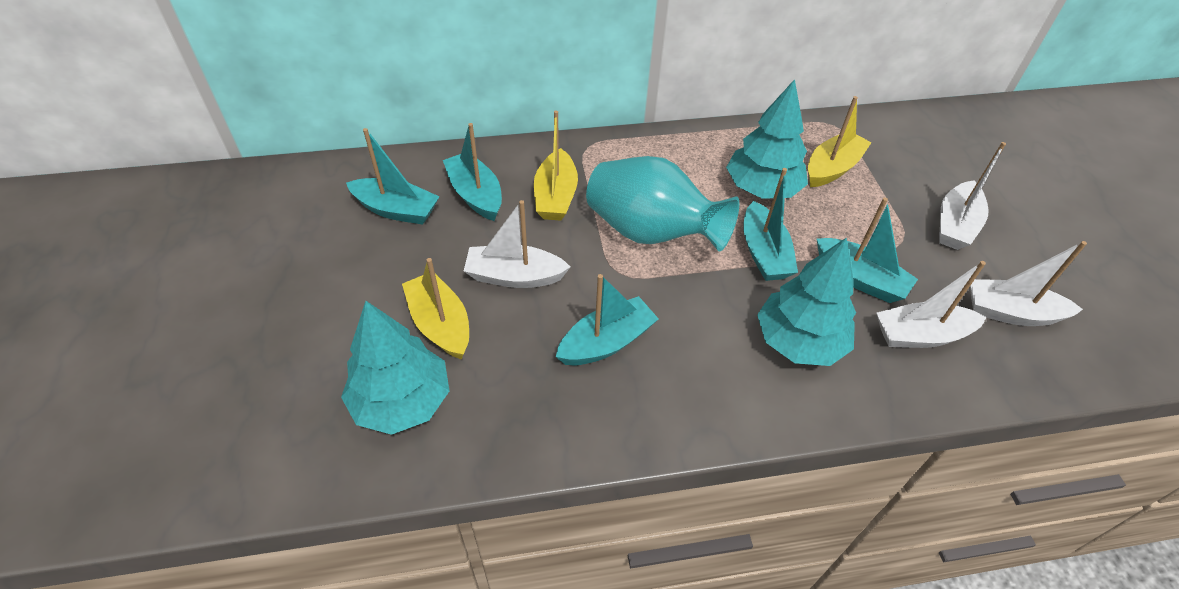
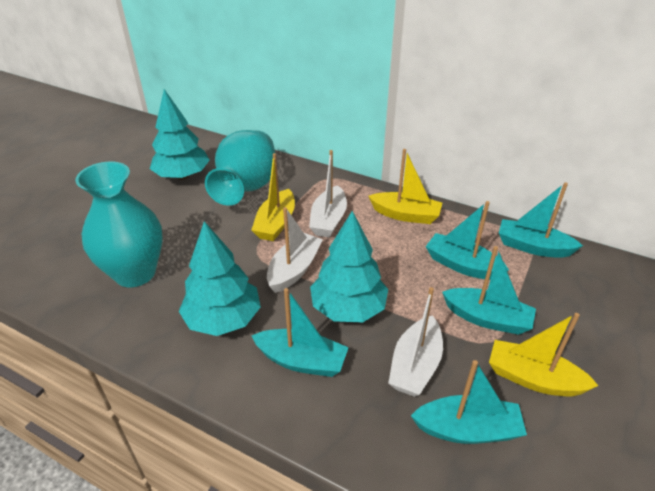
turquoise vase: 1 -> 2
white boat: 4 -> 3

